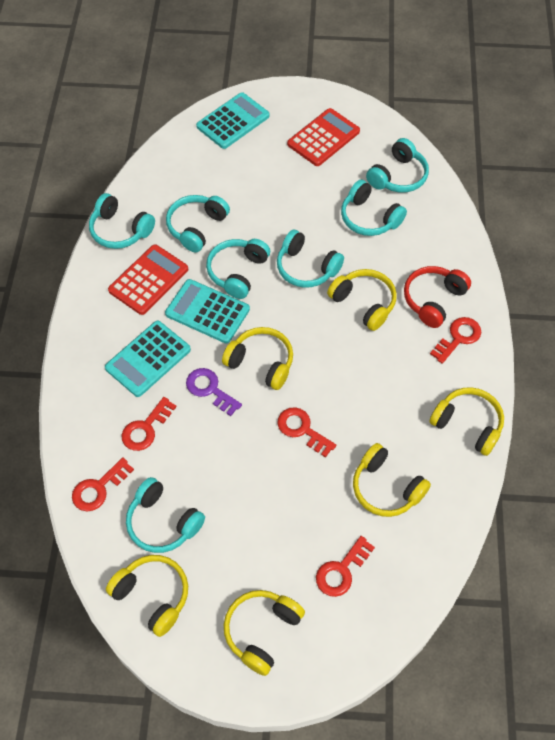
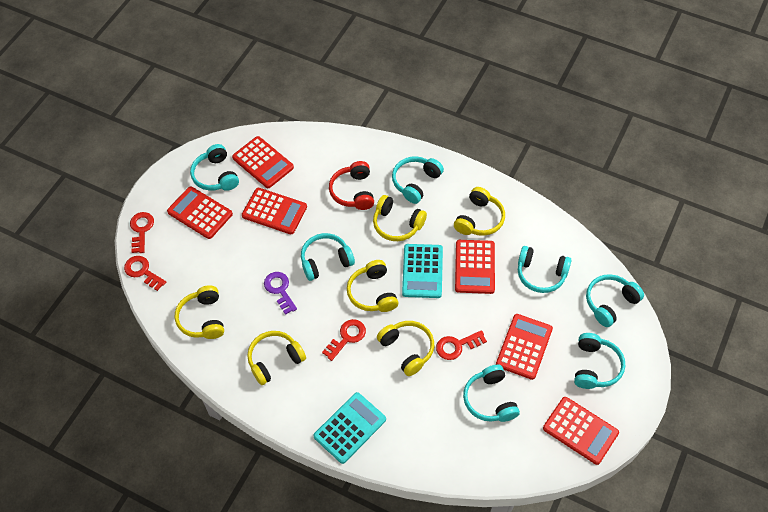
red calculator: 2 -> 6
red key: 5 -> 4
turquoise calculator: 3 -> 2

